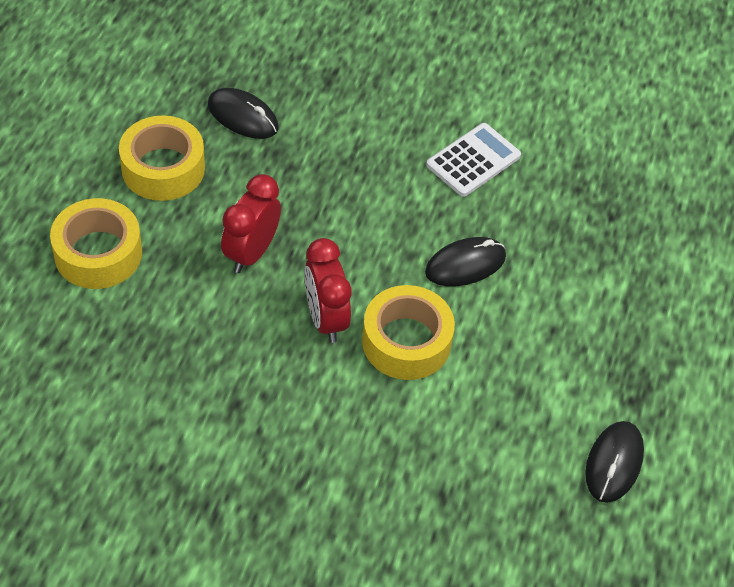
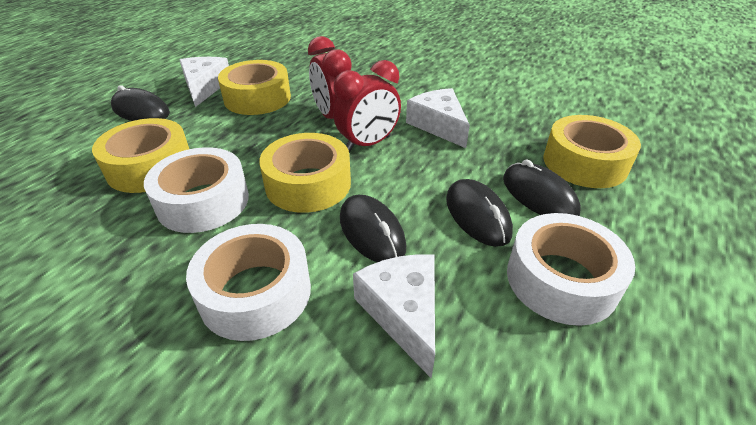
black mouse: 3 -> 4
white calculator: 1 -> 0
white cheese: 0 -> 3
white tape: 0 -> 3
yellow tape: 3 -> 4

